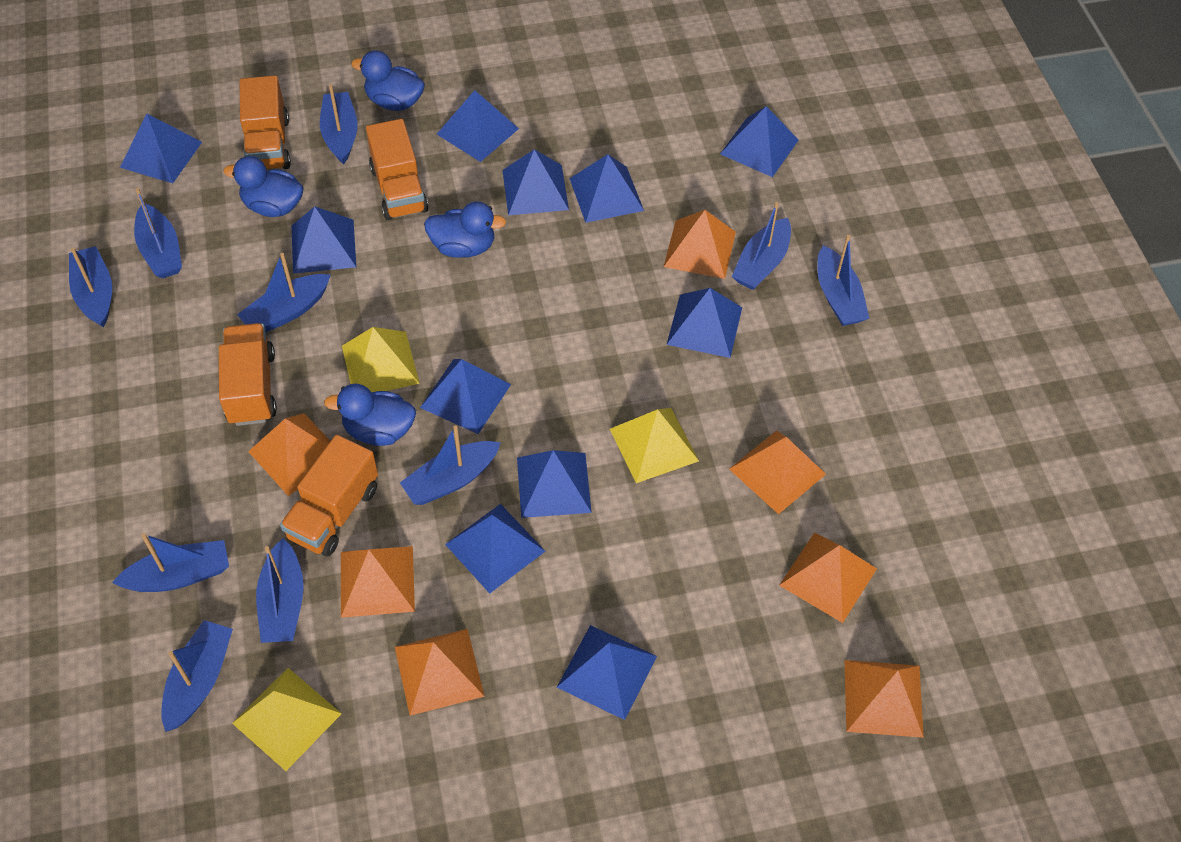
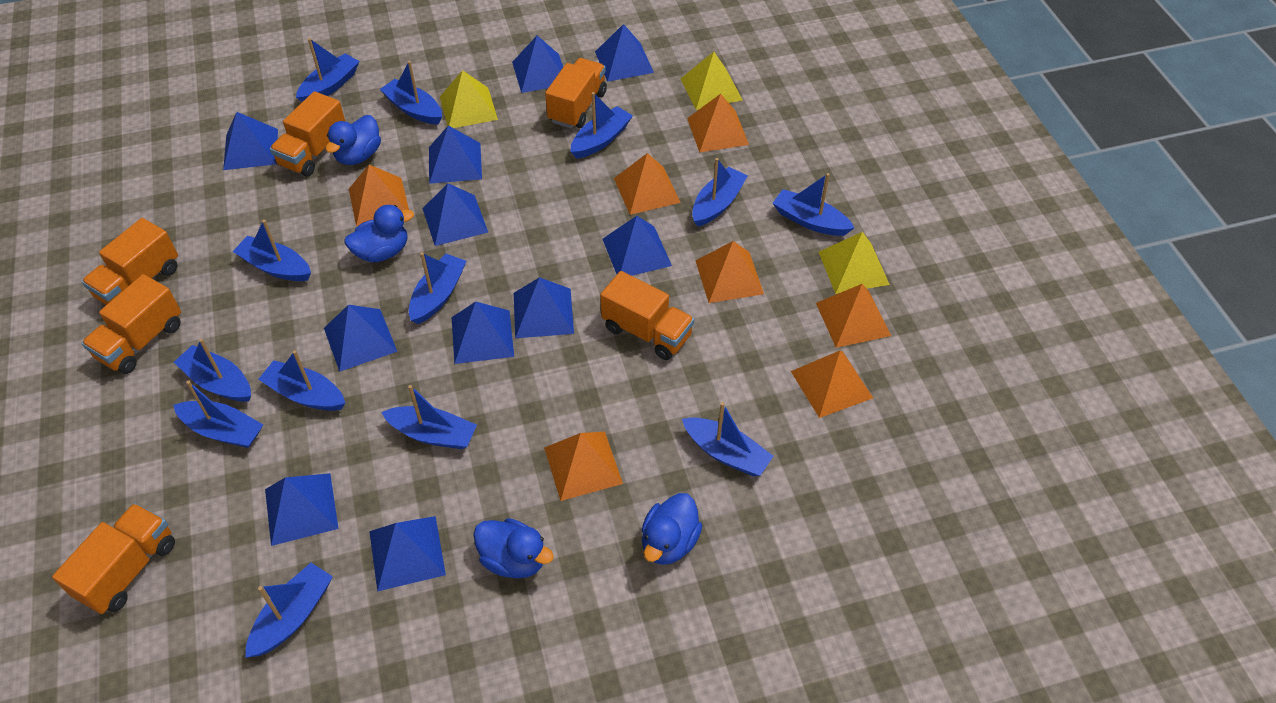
blue boat: 10 -> 13
orange truck: 4 -> 6

